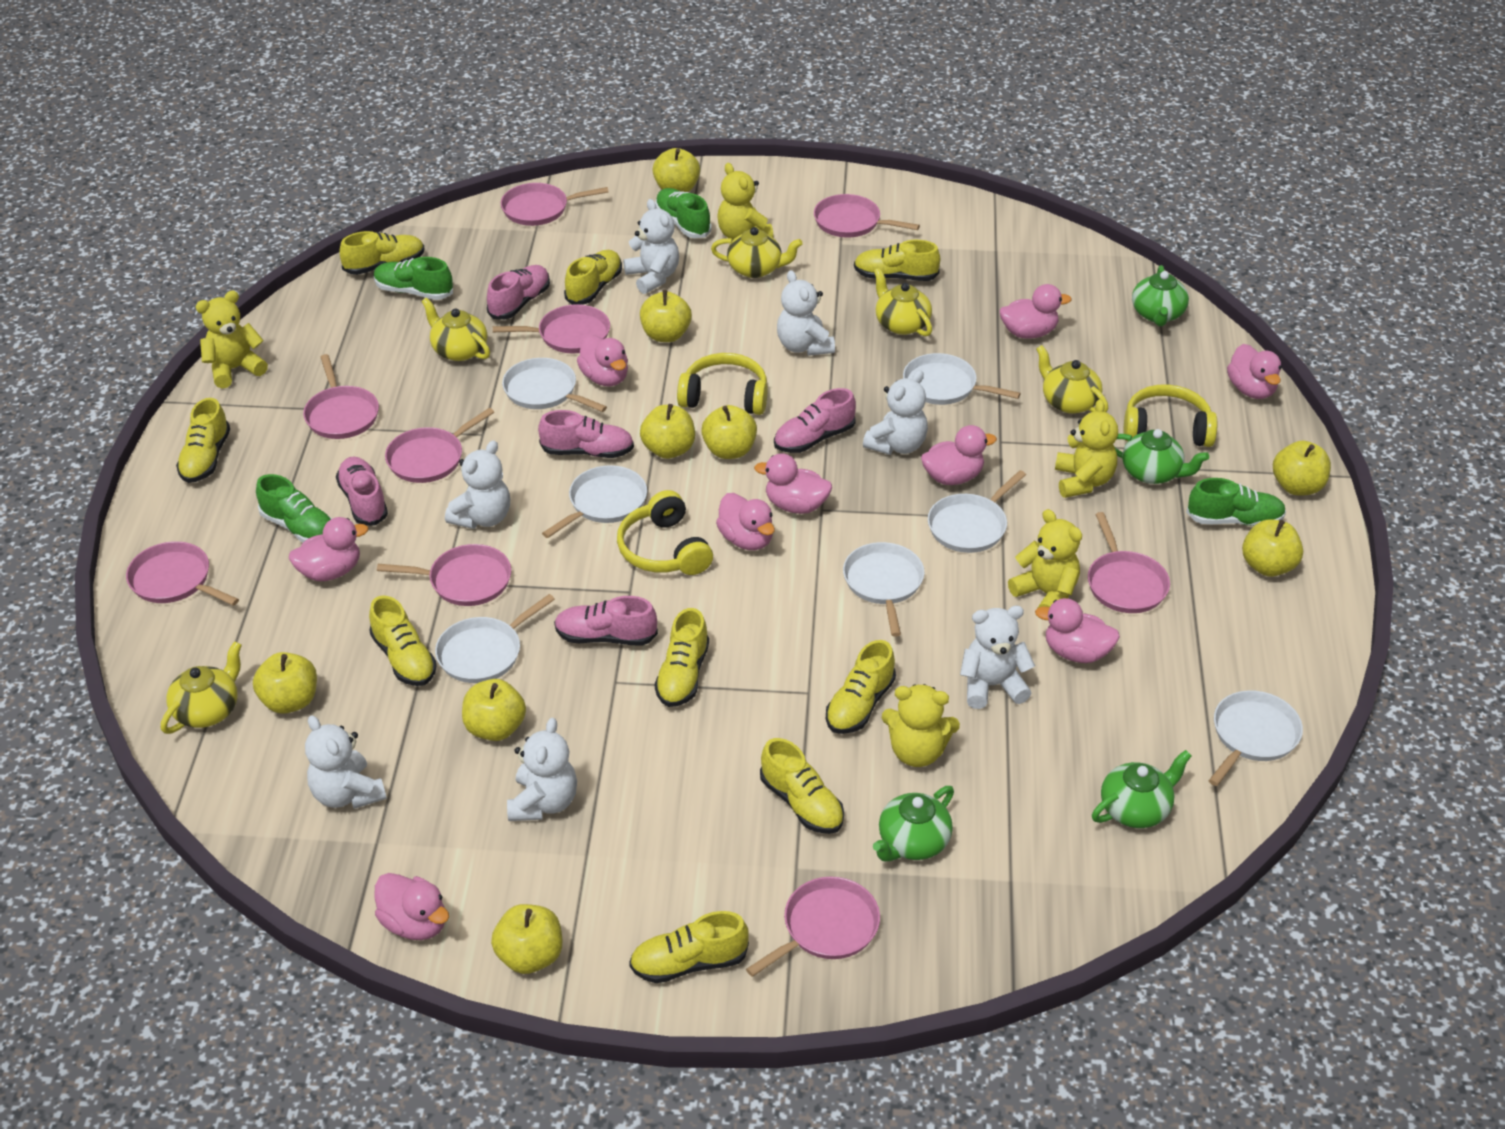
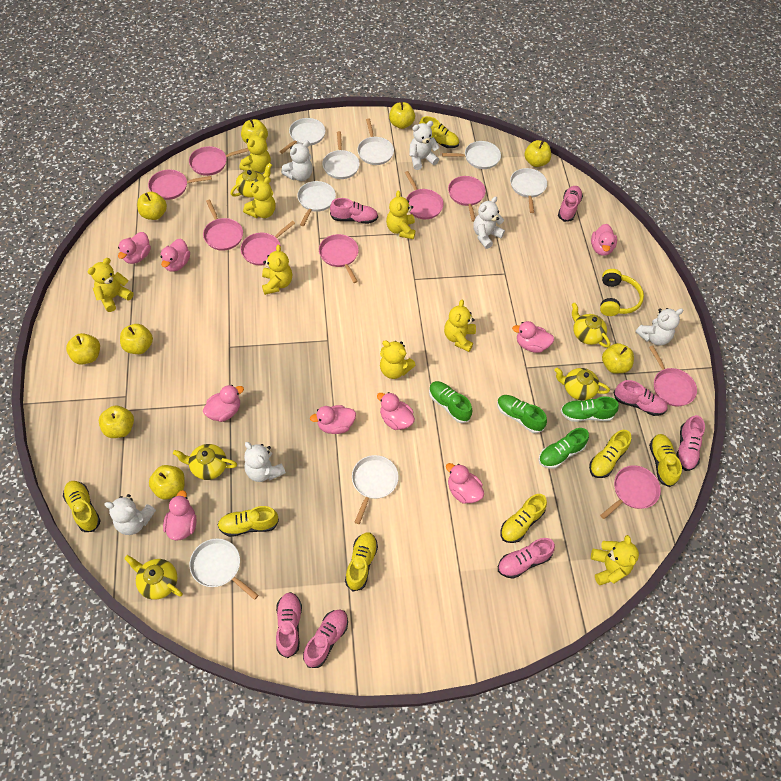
green teapot: 4 -> 0
pink shoe: 5 -> 7
white pan: 7 -> 8
white teddy bear: 7 -> 6
yellow headphones: 3 -> 1
yellow shoe: 9 -> 7
yellow teddy bear: 5 -> 8

